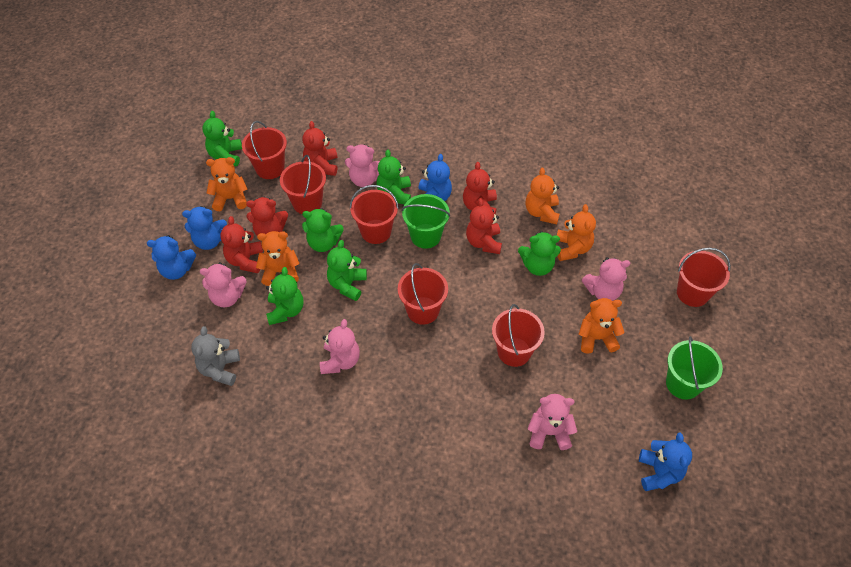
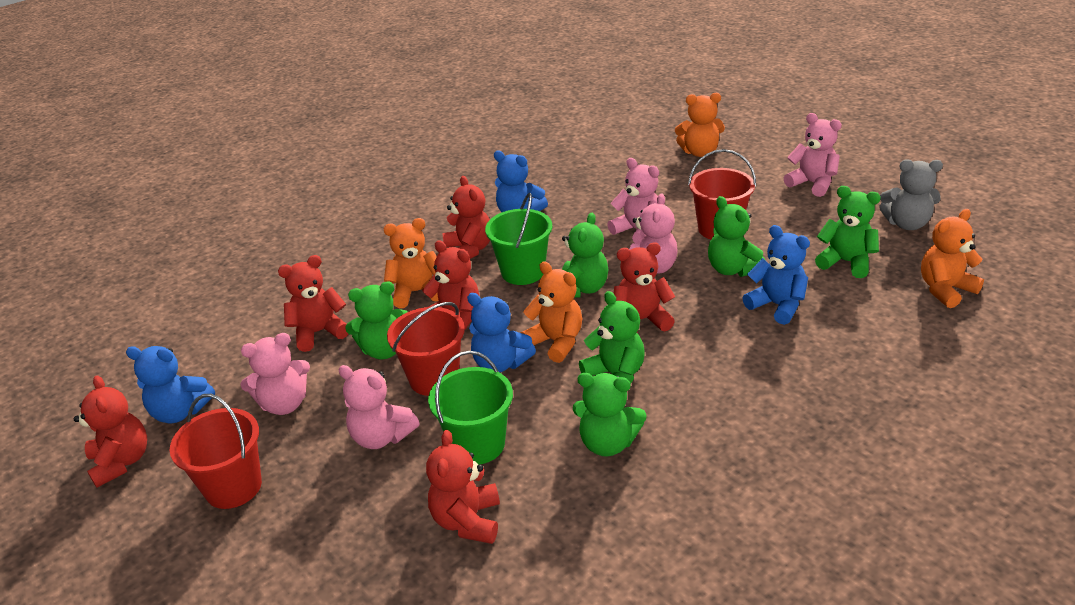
orange teddy bear: 5 -> 4
red bucket: 6 -> 3
red teddy bear: 5 -> 6

